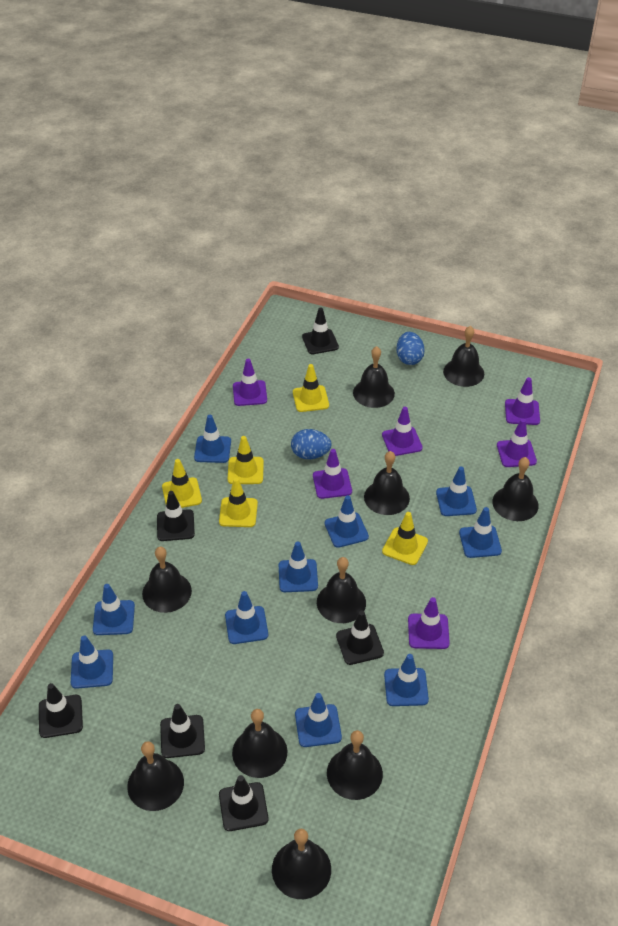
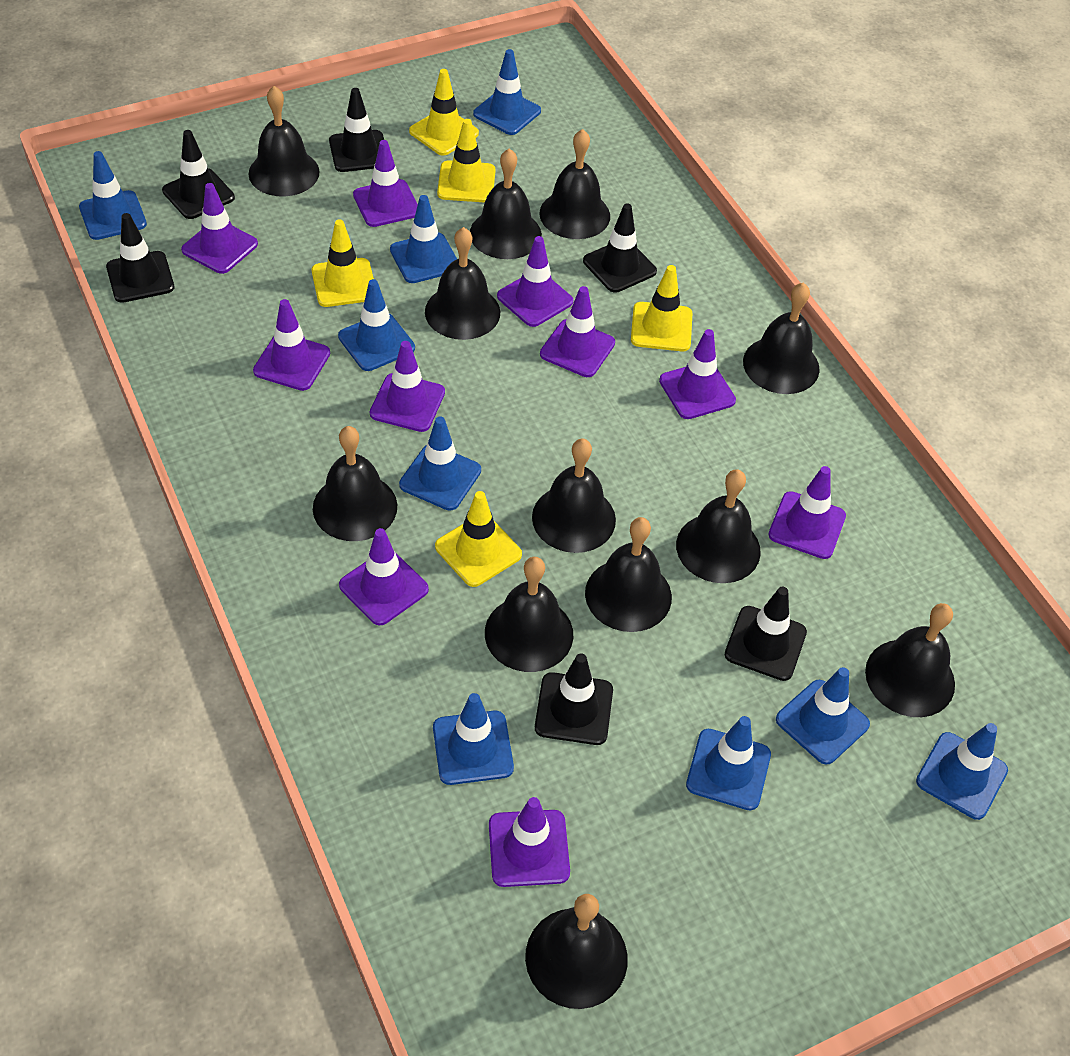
black bell: 10 -> 12
blue egg: 2 -> 0
blue traffic cone: 10 -> 9
purple traffic cone: 6 -> 10

